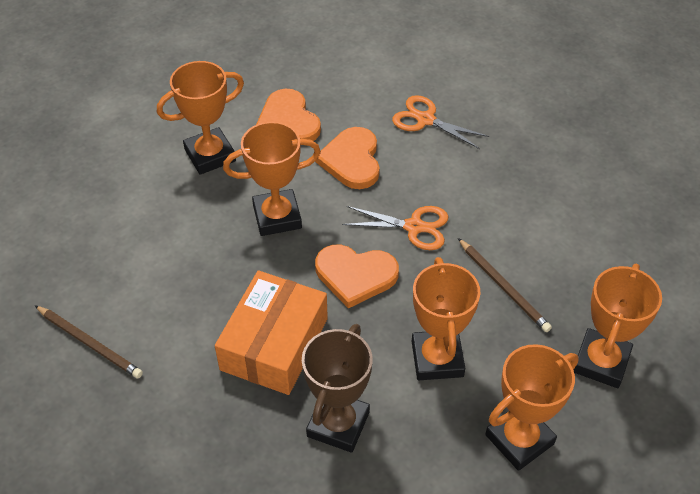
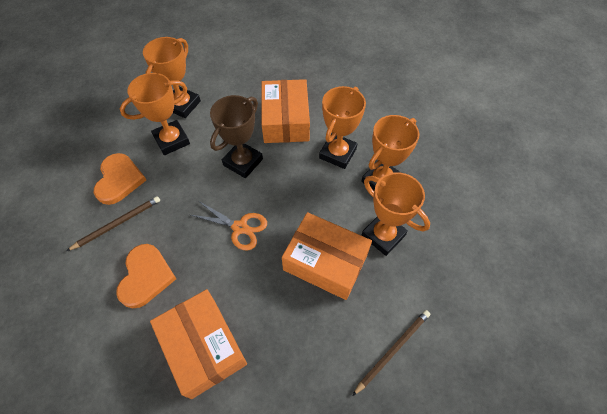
orange box: 1 -> 3
orange heart: 3 -> 2
orange scissors: 2 -> 1

